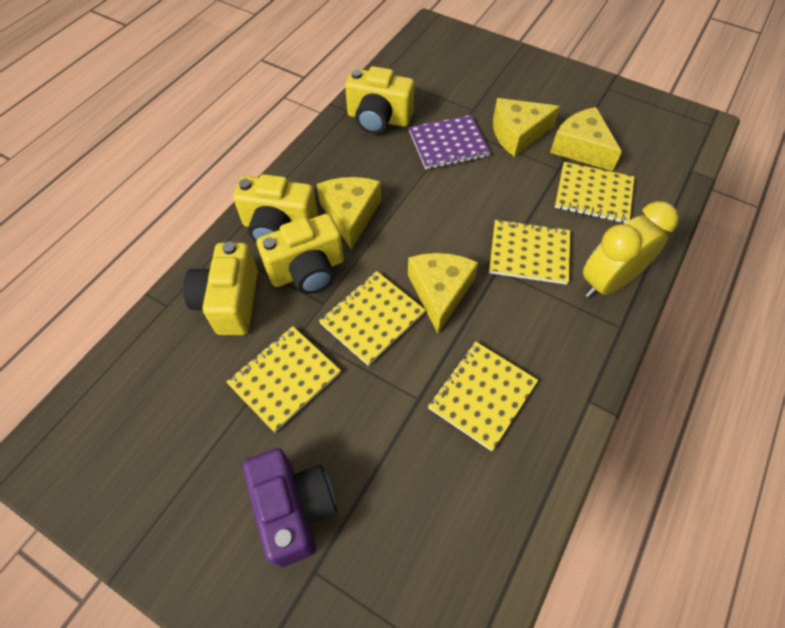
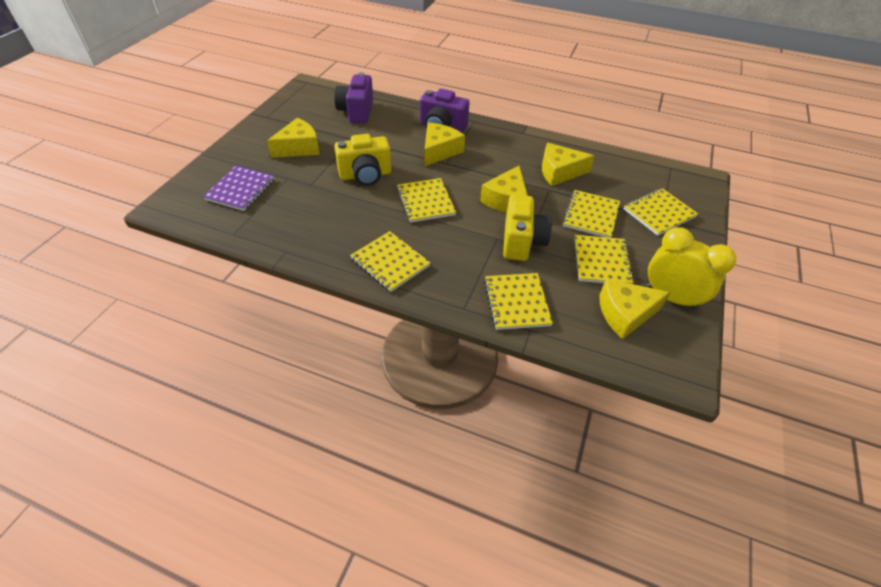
purple camera: 1 -> 2
yellow camera: 4 -> 2
yellow cheese: 4 -> 5
yellow notebook: 5 -> 6

